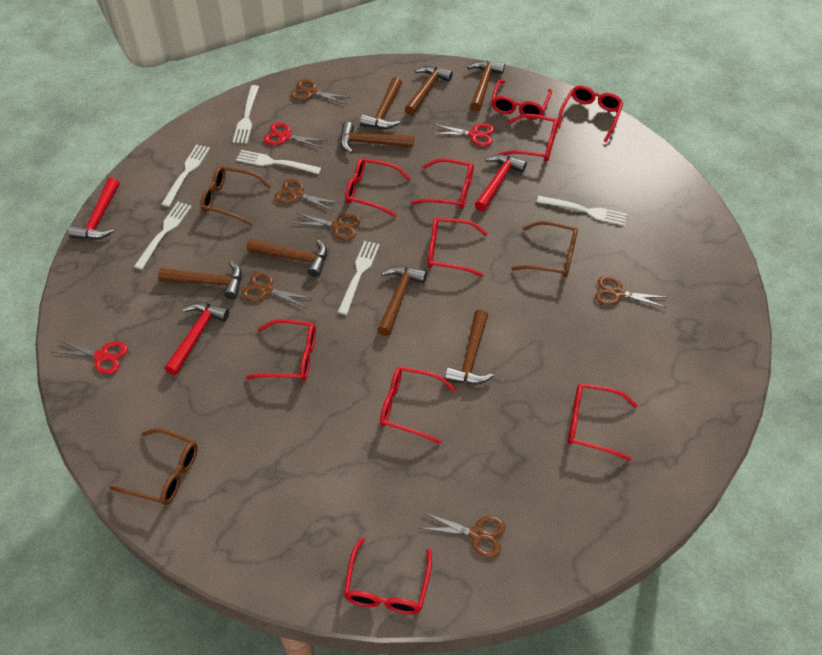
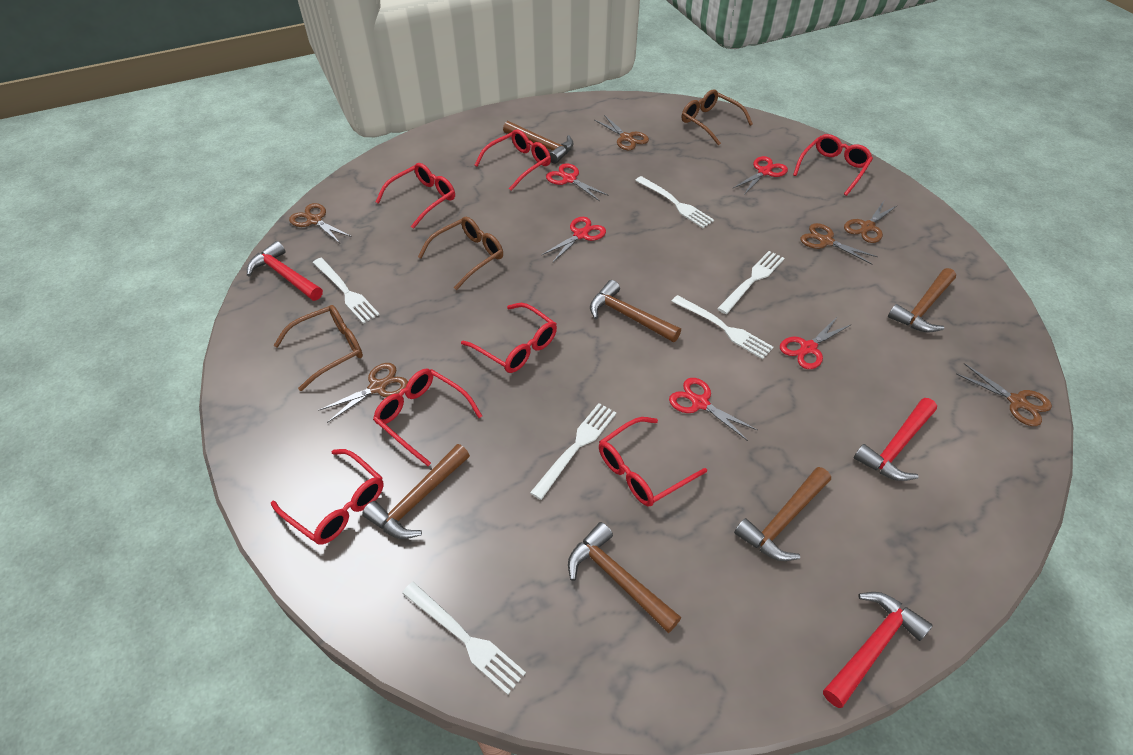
brown hammer: 8 -> 6
red glasses: 10 -> 7
red scissors: 3 -> 5

